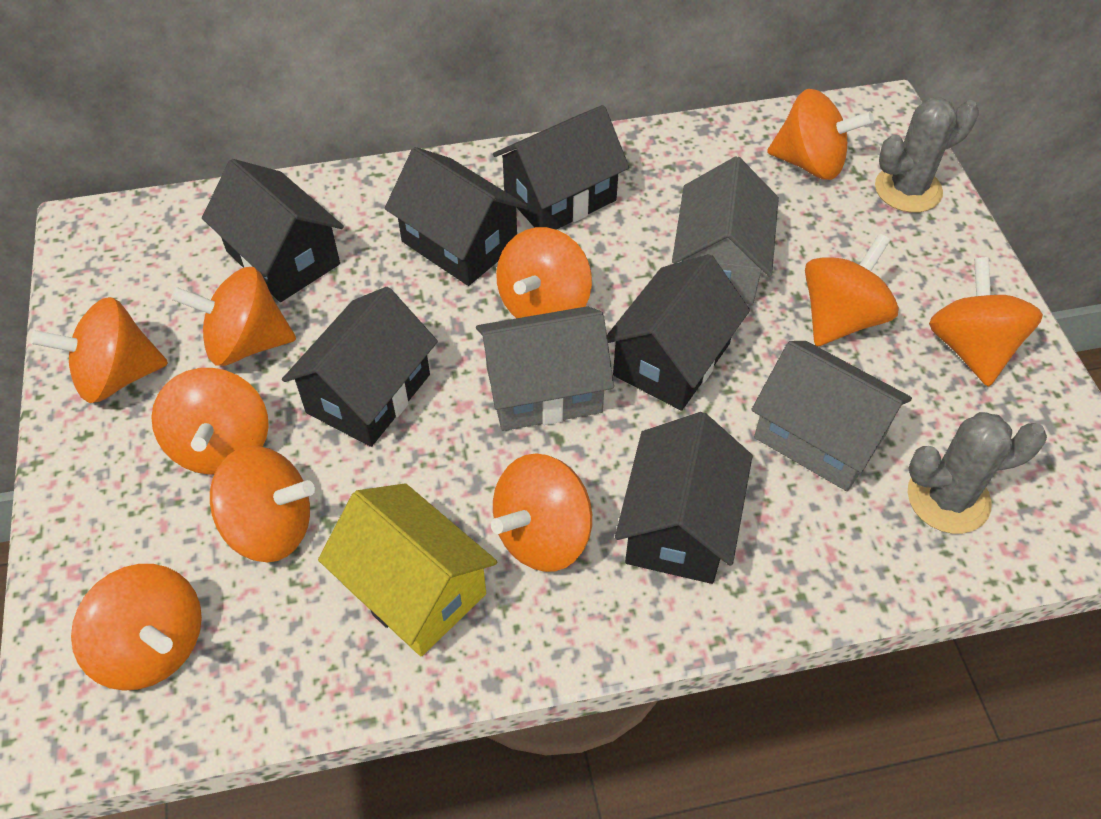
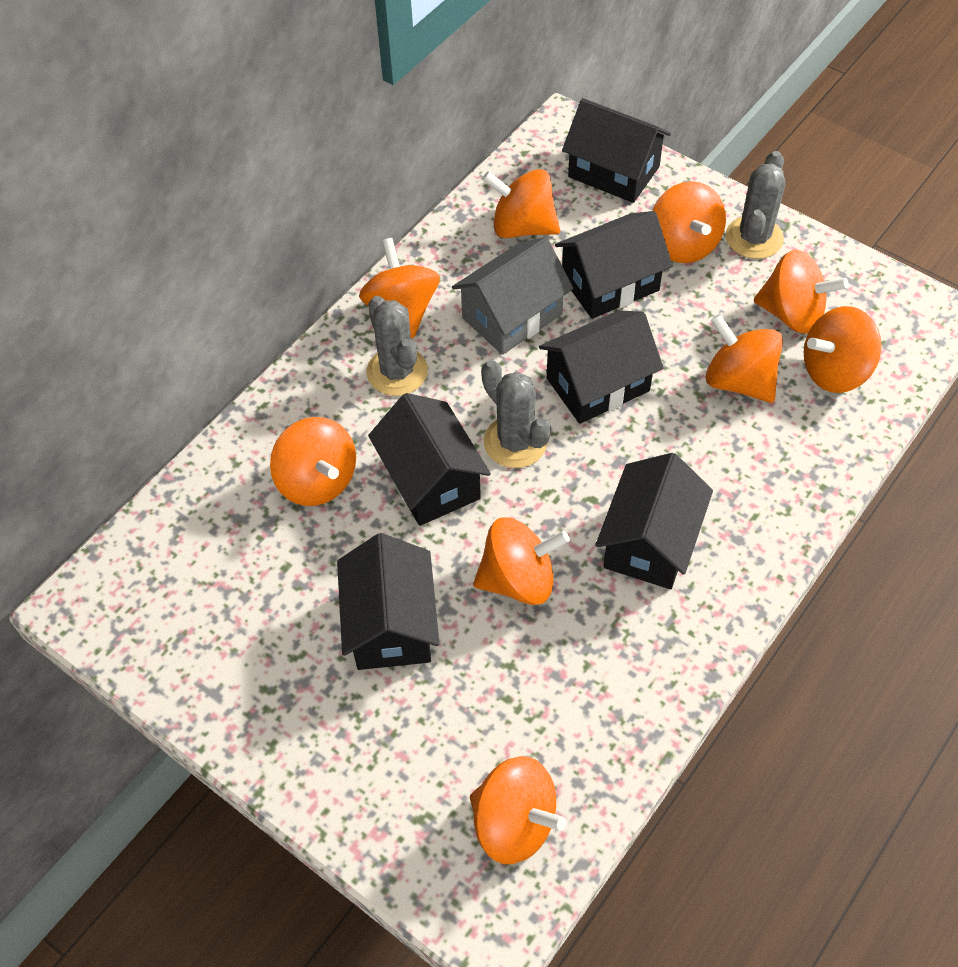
grey cactus: 2 -> 3
grey house: 3 -> 1
orange spinning top: 10 -> 9
yellow house: 1 -> 0

